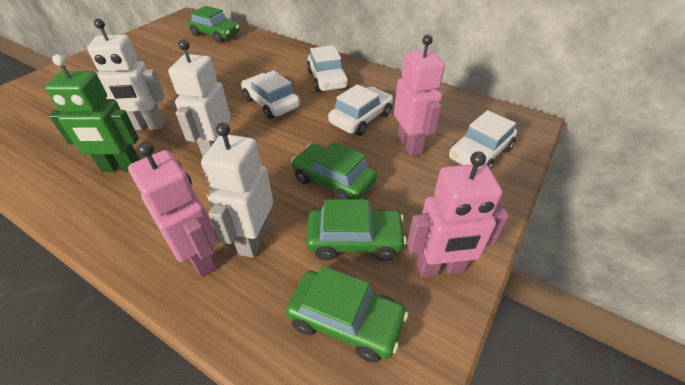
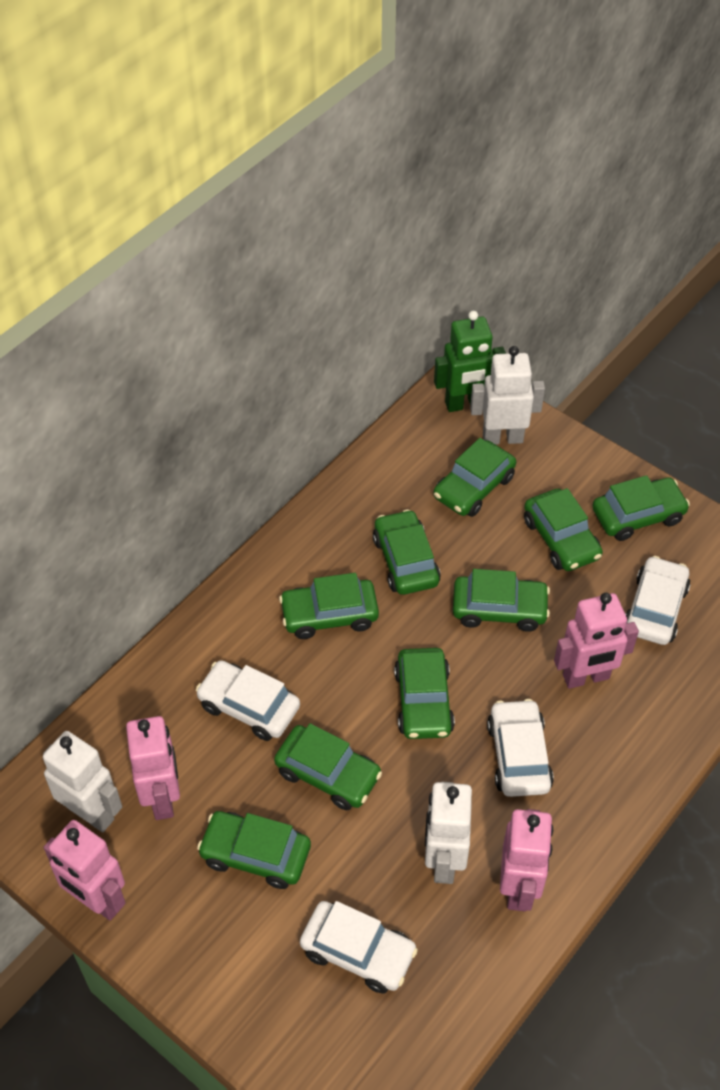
green car: 4 -> 9
pink robot: 3 -> 4

